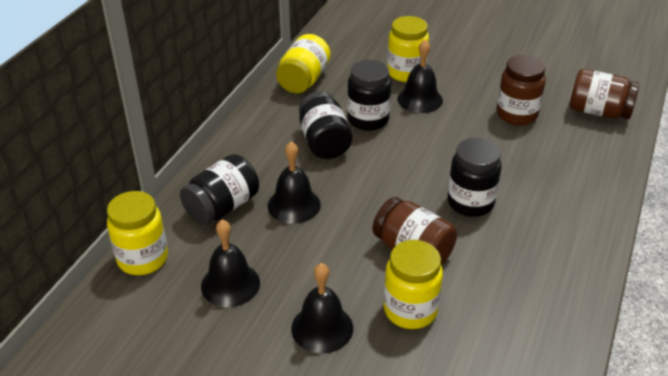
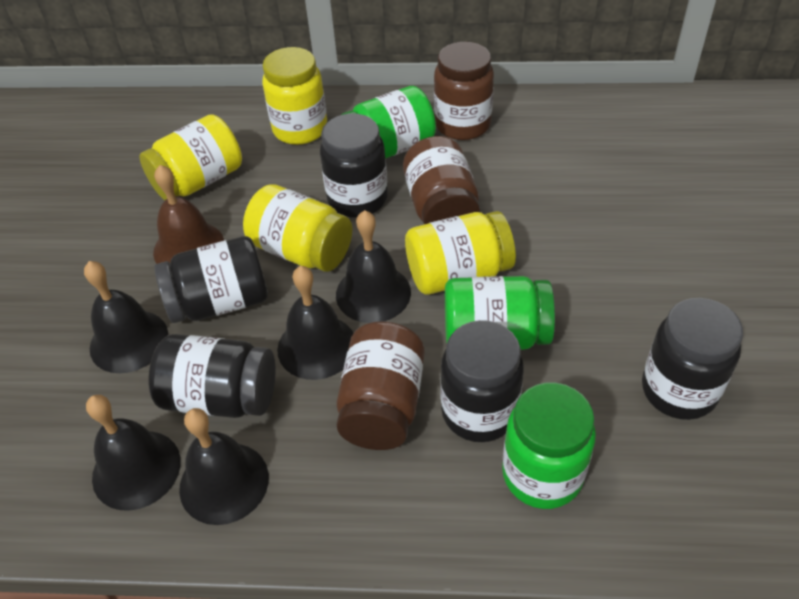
black bell: 4 -> 5
black jar: 4 -> 5
brown bell: 0 -> 1
green jar: 0 -> 3

